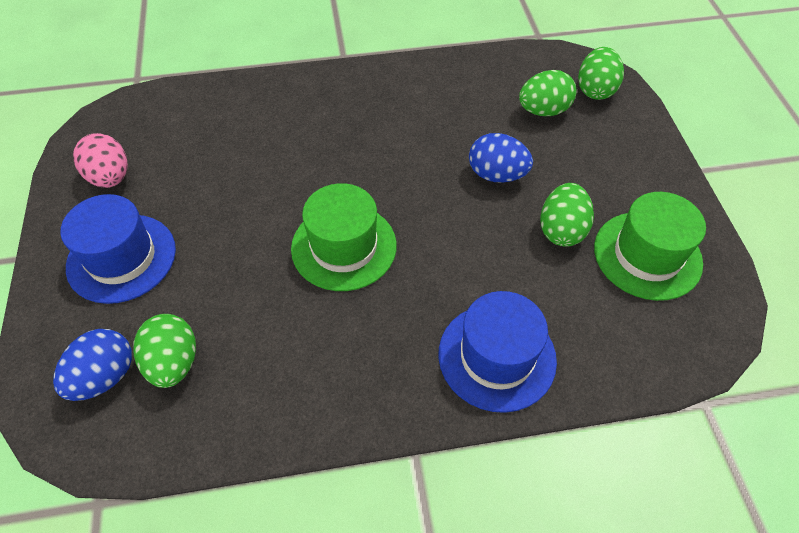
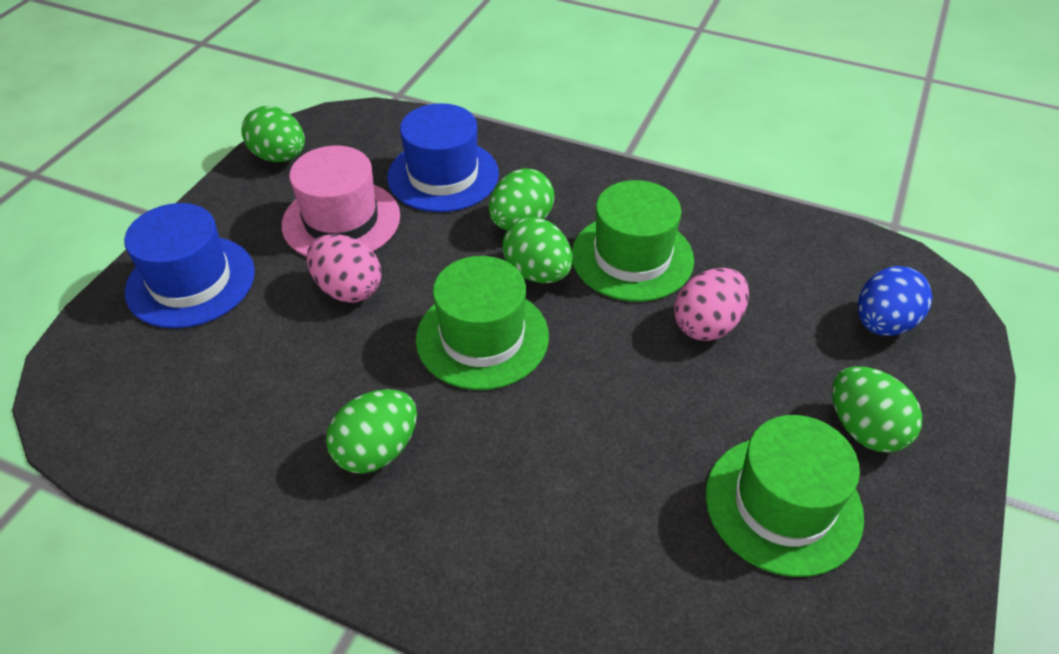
blue egg: 2 -> 1
green egg: 4 -> 5
green hat: 2 -> 3
pink egg: 1 -> 2
pink hat: 0 -> 1

